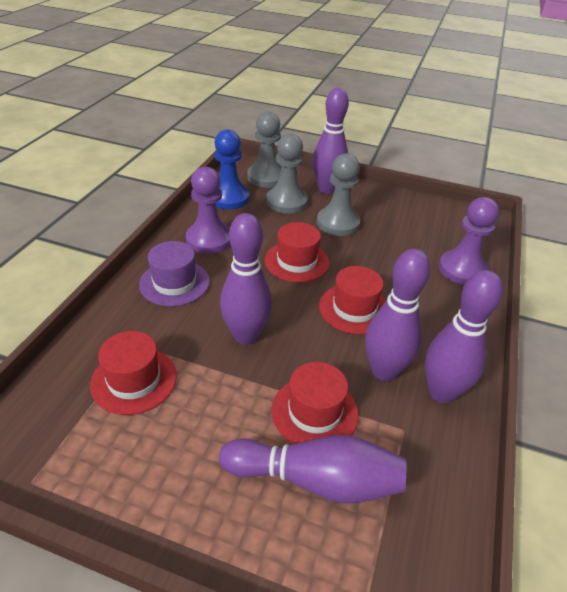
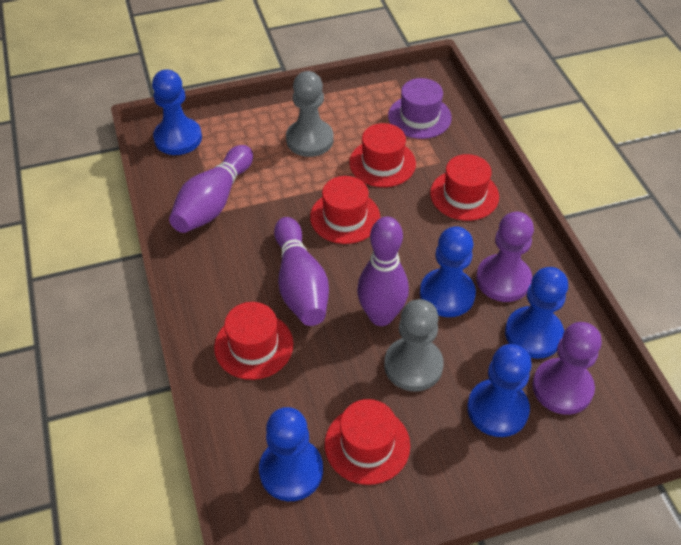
blue pawn: 1 -> 5
grey pawn: 3 -> 2
purple bowling pin: 5 -> 3
red hat: 4 -> 5

